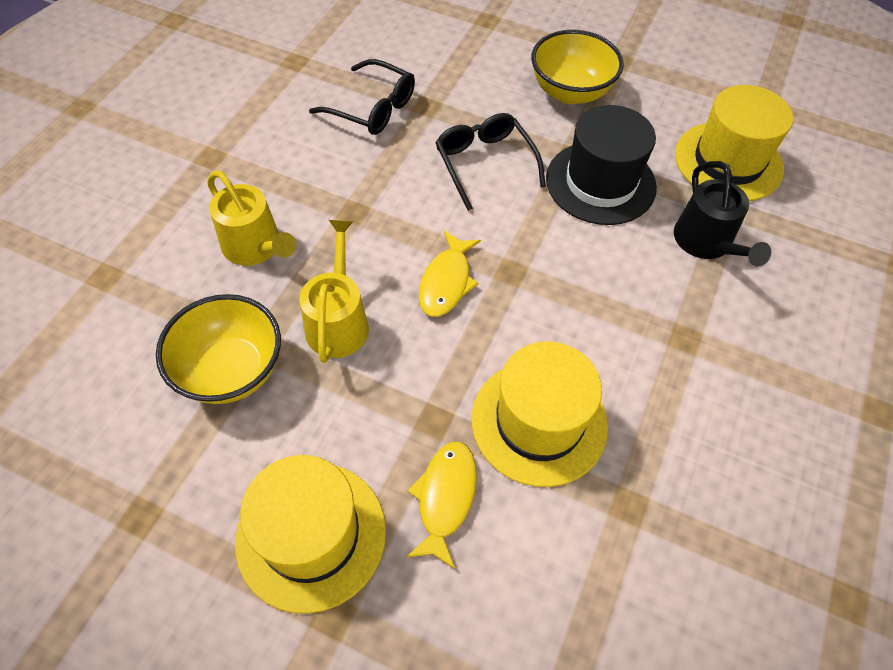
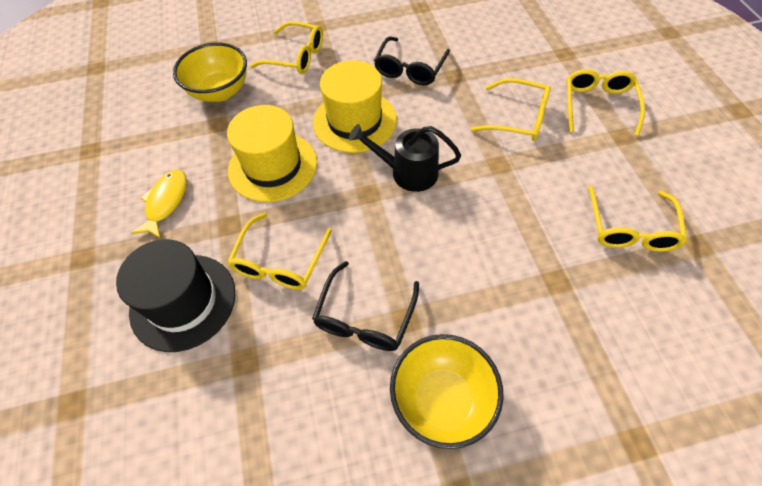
yellow fish: 2 -> 1
yellow glasses: 0 -> 5
yellow hat: 3 -> 2
yellow watering can: 2 -> 0

